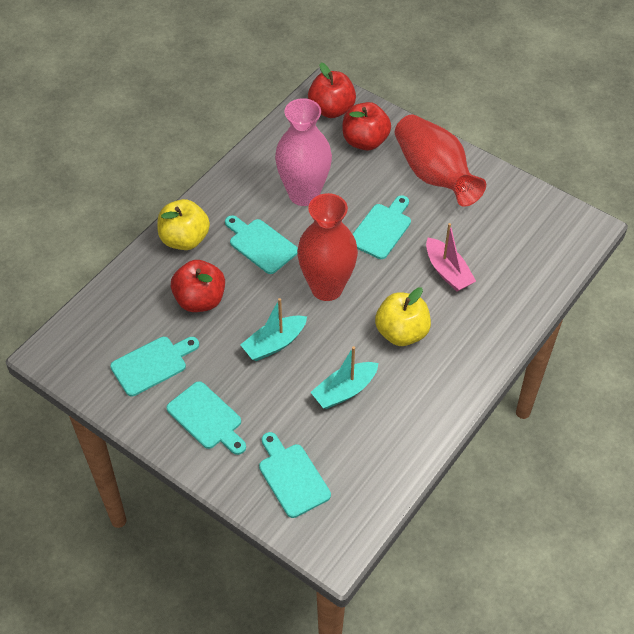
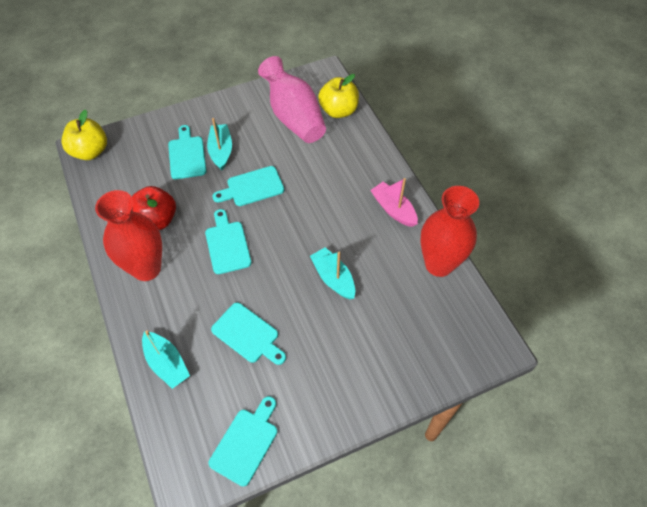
red apple: 3 -> 1
turquoise boat: 2 -> 3

